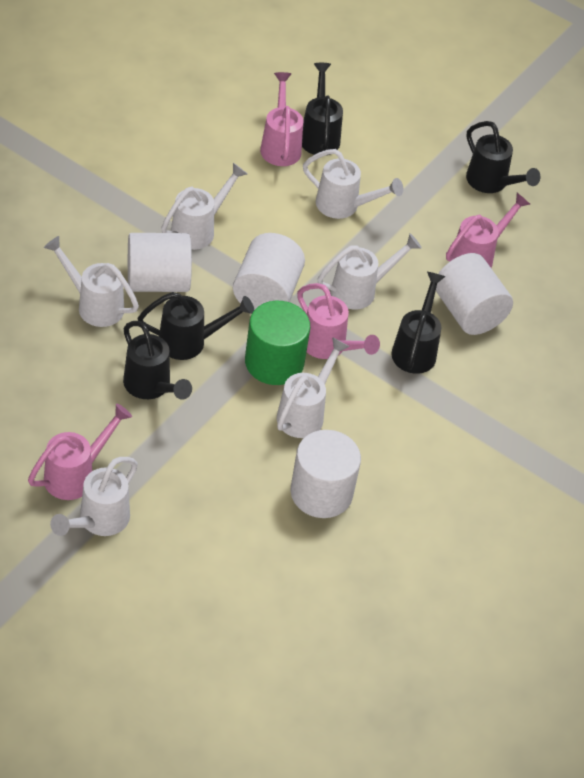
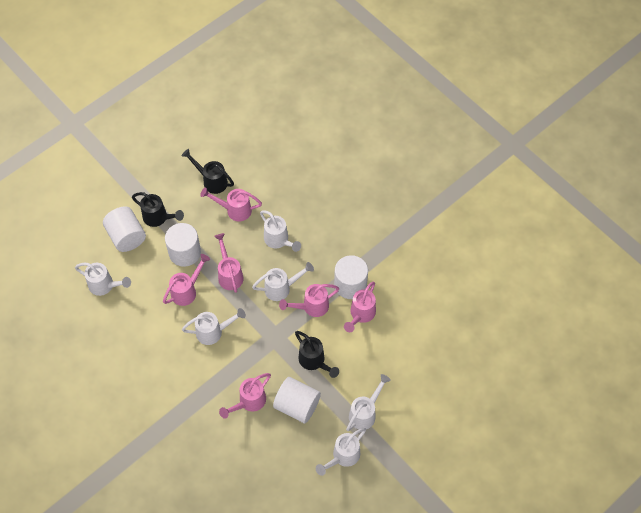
black watering can: 5 -> 3
green cylinder: 1 -> 0
pink watering can: 4 -> 6

